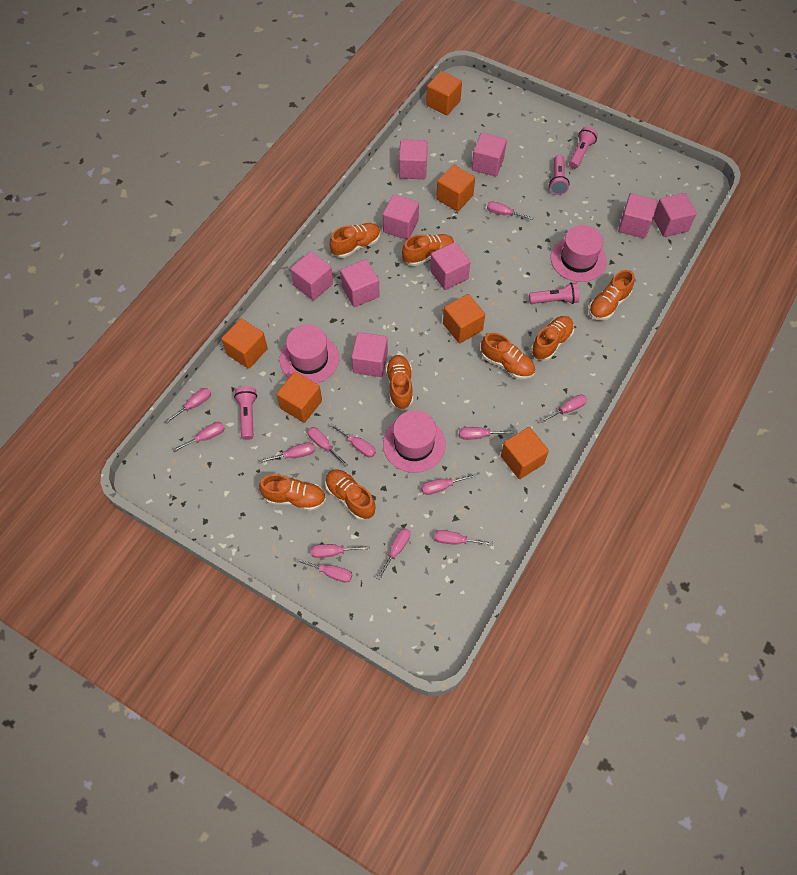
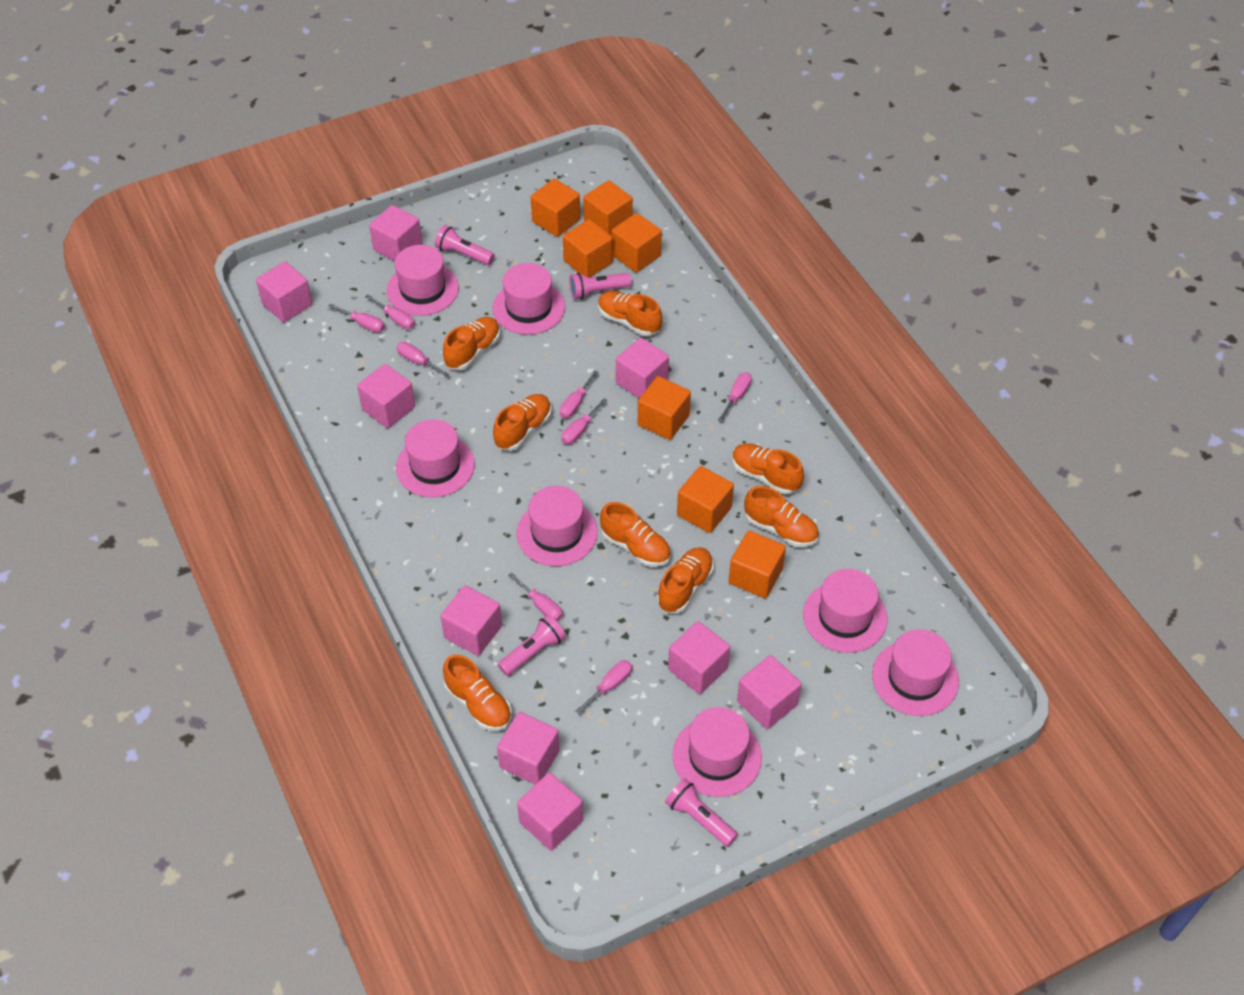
orange cube: 6 -> 7
pink hat: 3 -> 7
pink screwdriver: 13 -> 8

